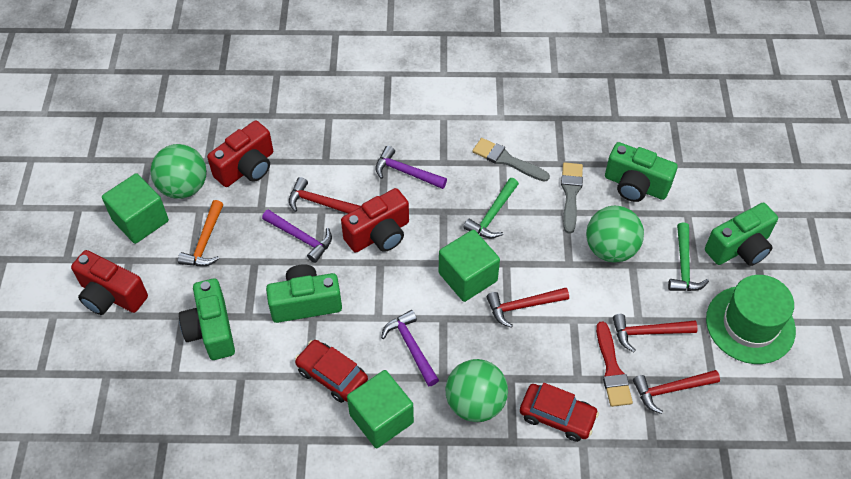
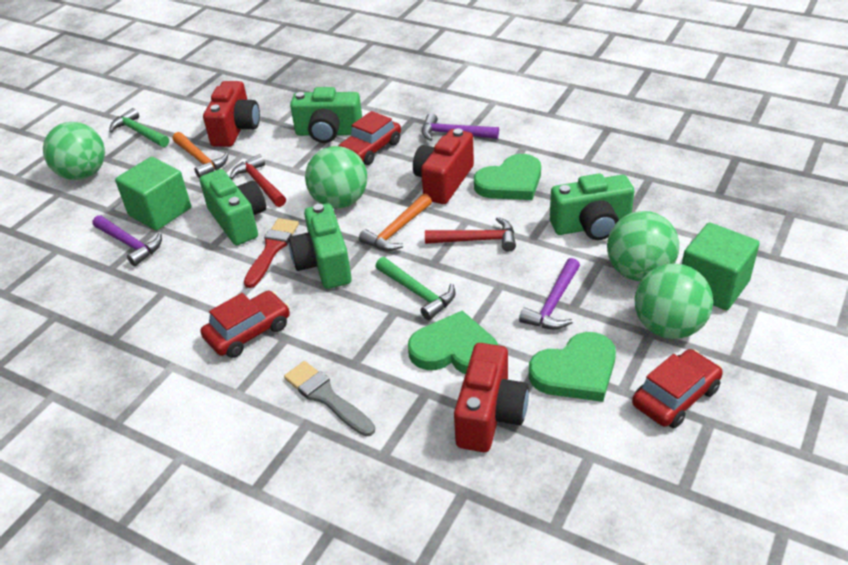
green ball: 3 -> 4
green cube: 3 -> 2
green hat: 1 -> 0
green heart: 0 -> 3
grey brush: 2 -> 1
orange hammer: 1 -> 2
red car: 2 -> 3
red hammer: 4 -> 2

